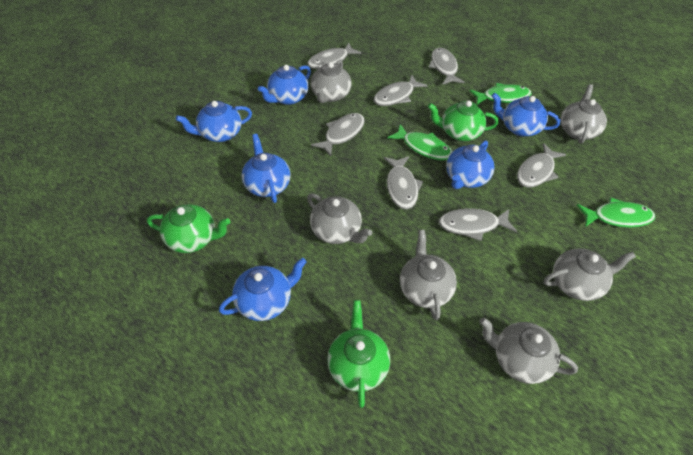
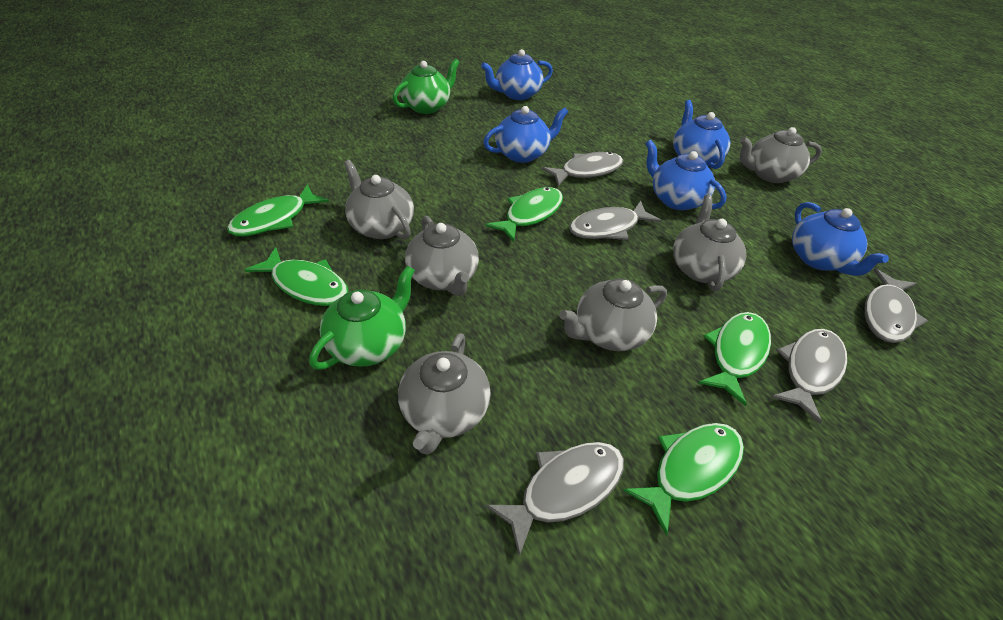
blue teapot: 6 -> 5
green fish: 3 -> 5
green teapot: 3 -> 2
grey fish: 7 -> 5

